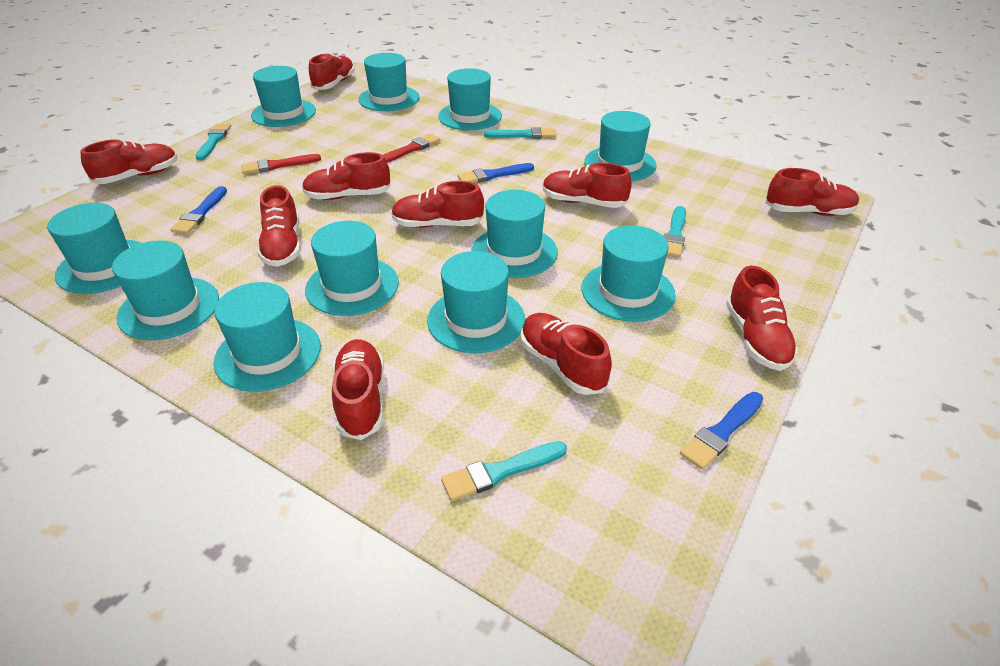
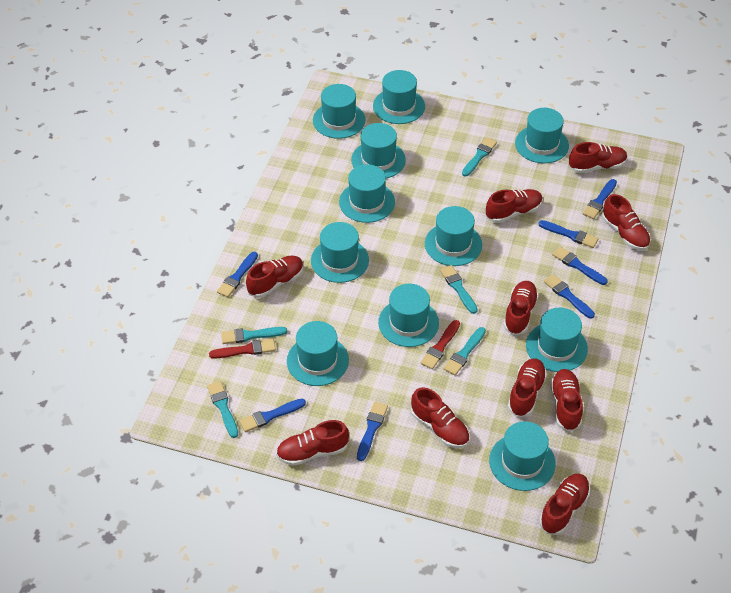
blue brush: 3 -> 7
turquoise brush: 4 -> 5

